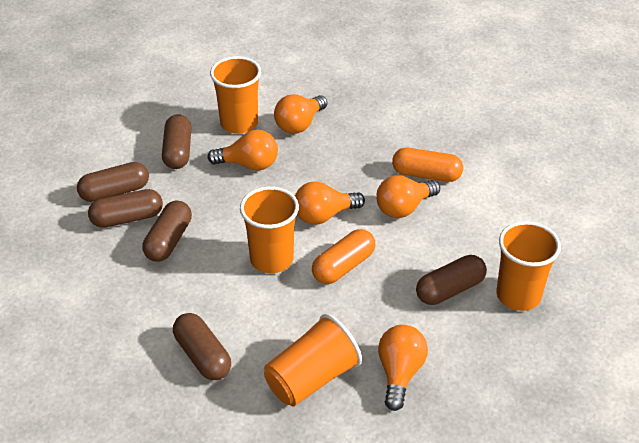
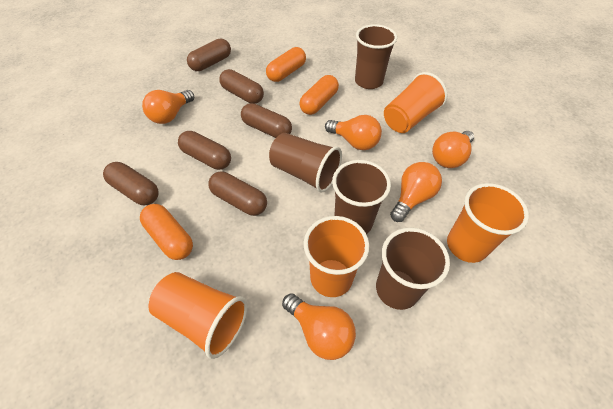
brown cup: 0 -> 4
orange capsule: 2 -> 3

